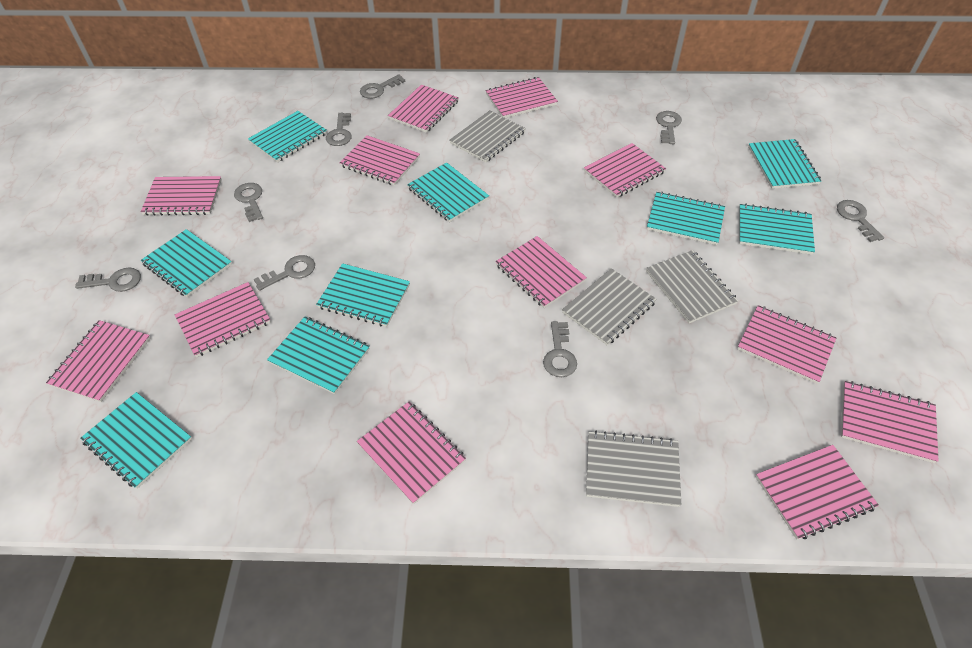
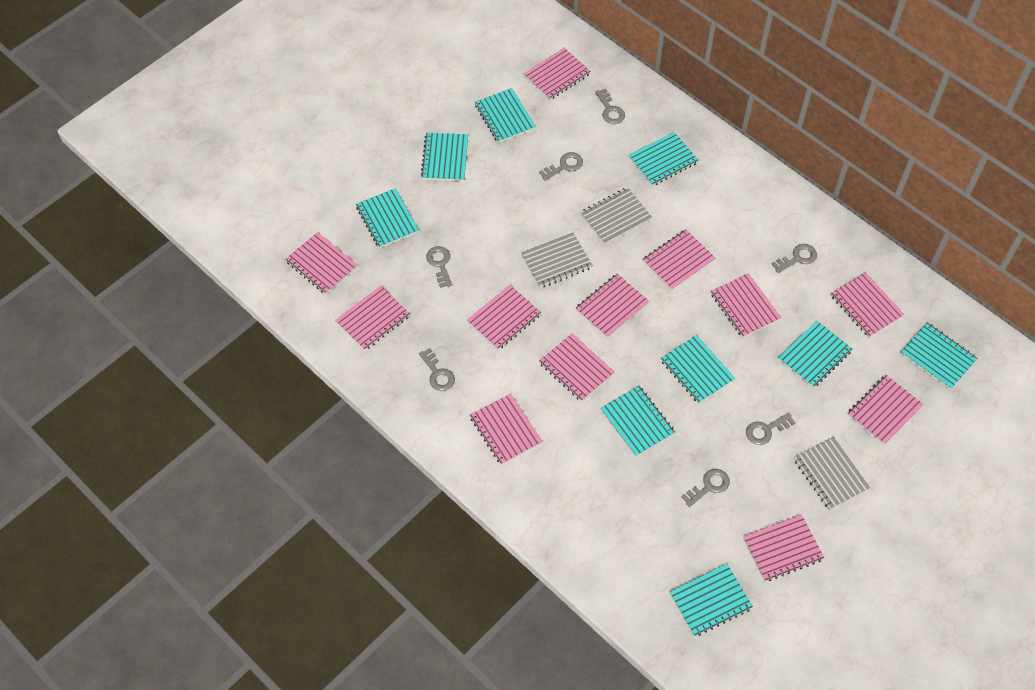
grey key: 8 -> 7
grey notebook: 4 -> 3

